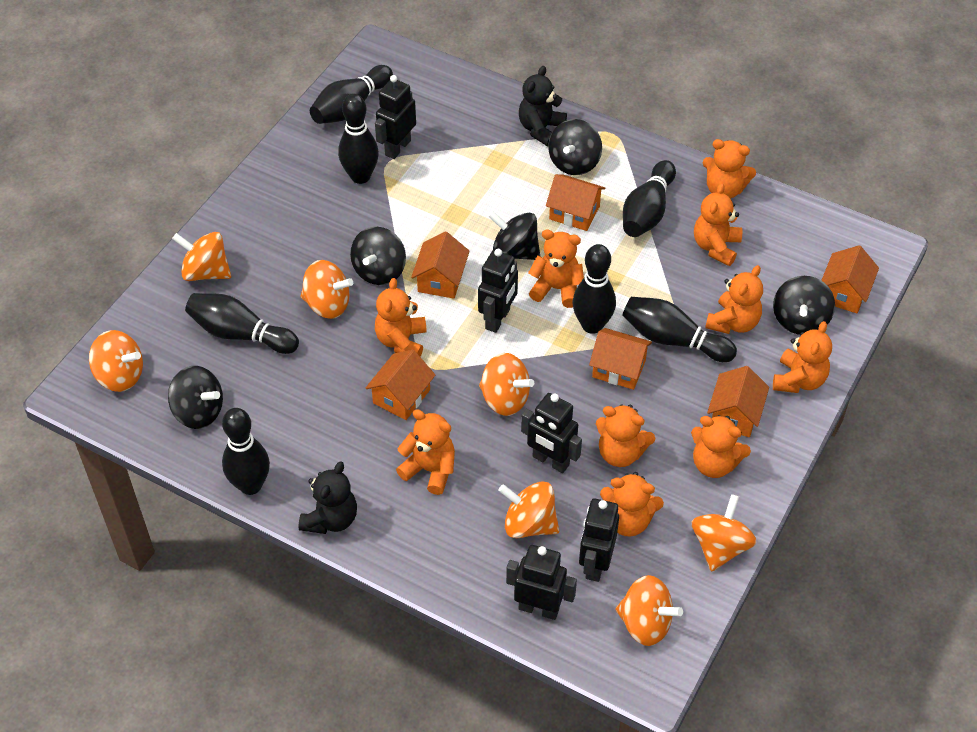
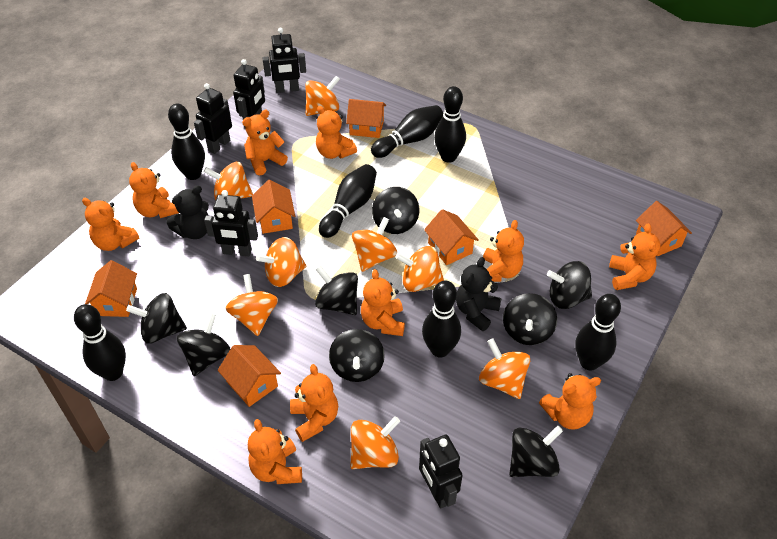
black spinning top: 5 -> 8
orange spinning top: 7 -> 8

